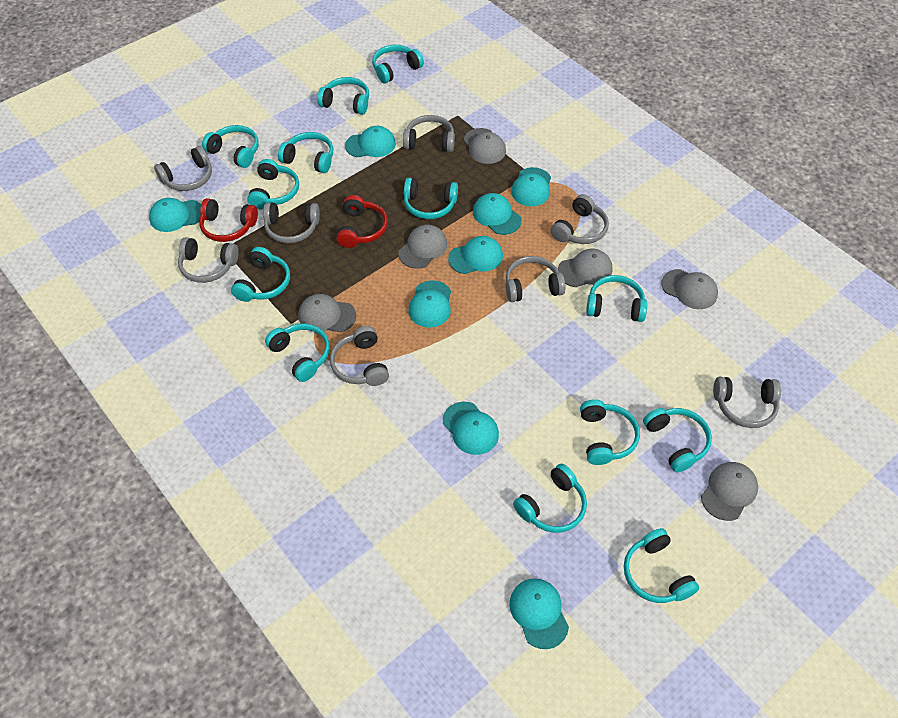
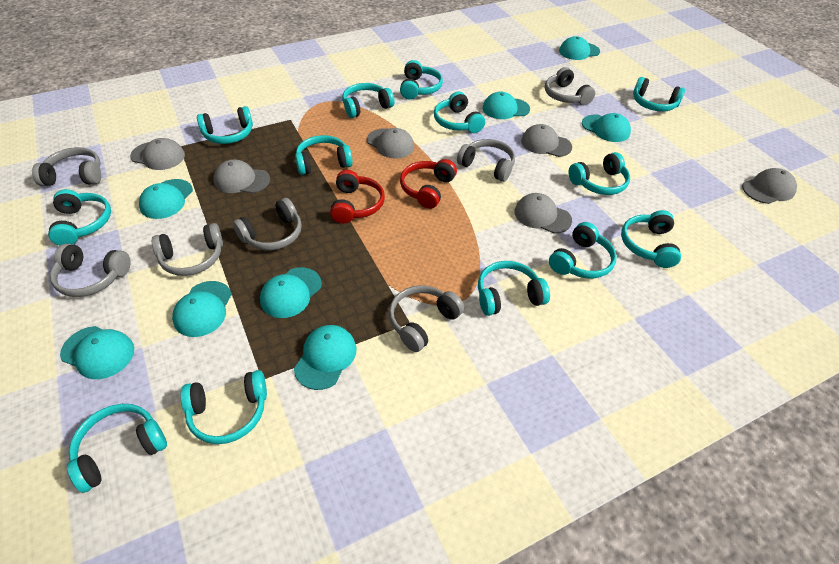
grey headphones: 8 -> 7

